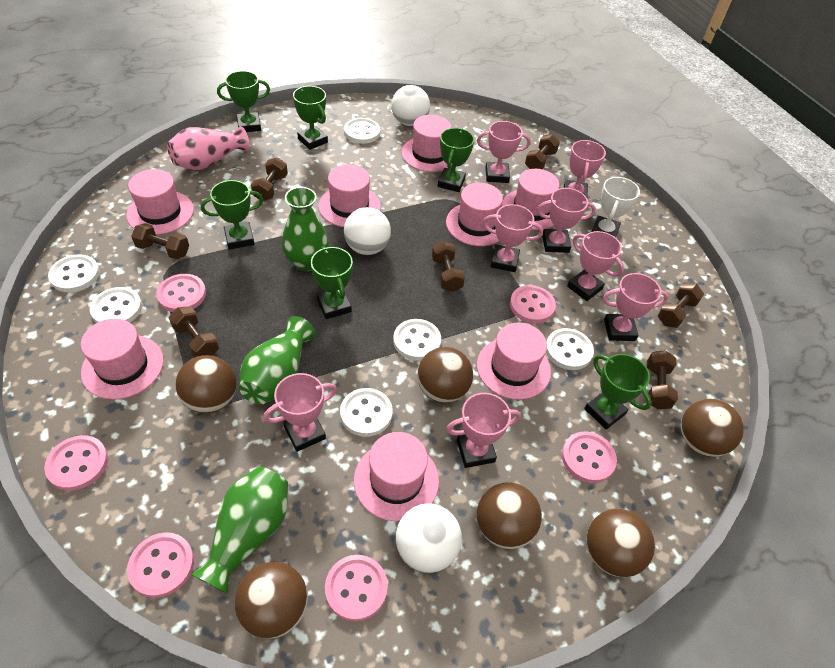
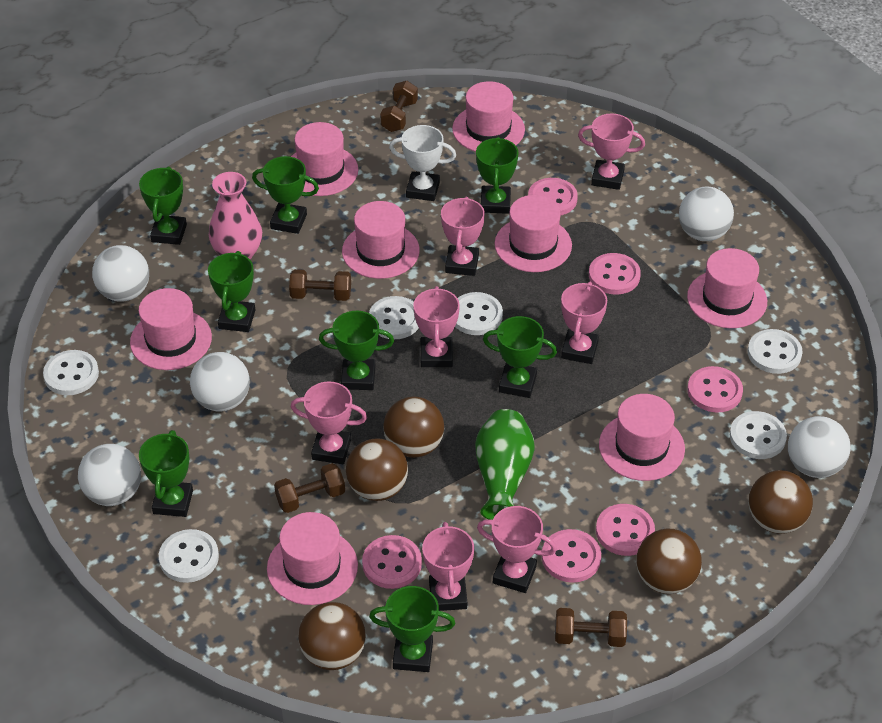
brown ball: 6 -> 5
brown dumbbell: 7 -> 4
green trophy: 6 -> 8
green vase: 3 -> 1
pink trophy: 8 -> 7
white ball: 3 -> 5

